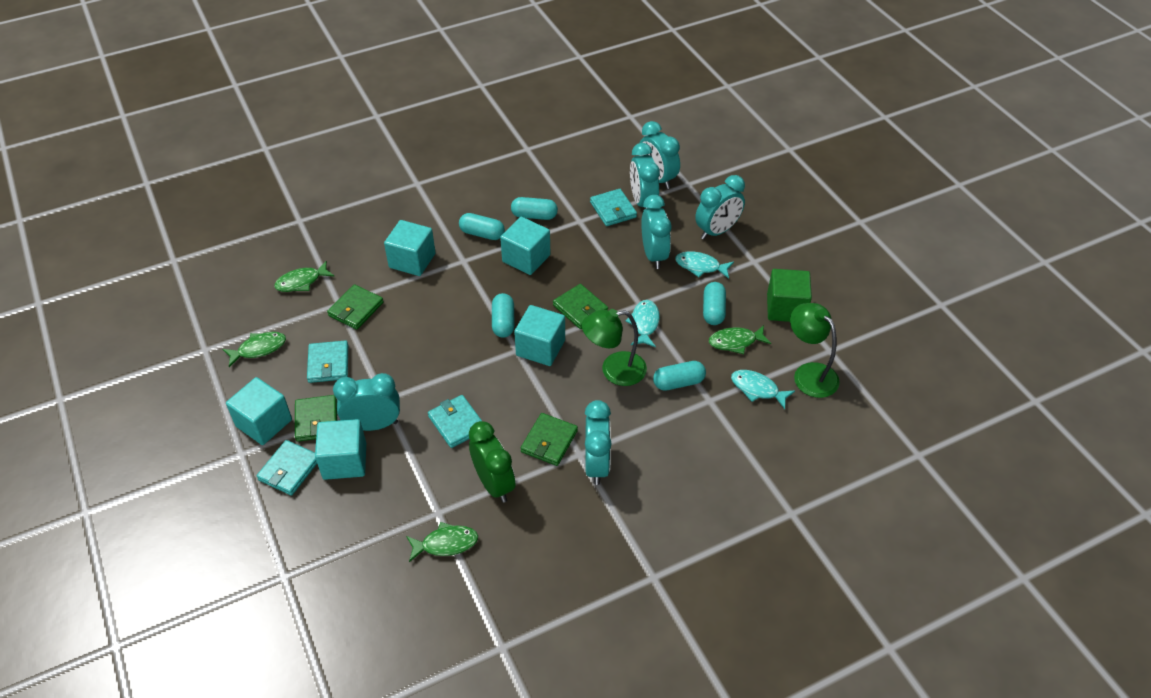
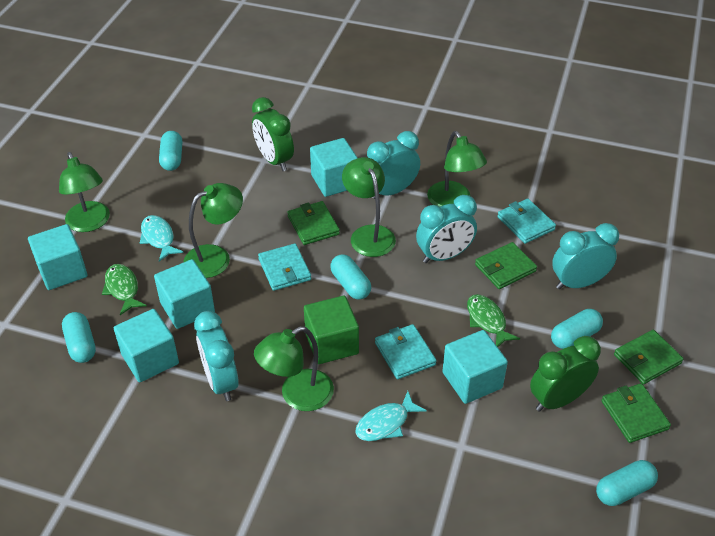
green clock: 1 -> 2
green fish: 4 -> 2
green lamp: 2 -> 5
turquoise clock: 6 -> 4
turquoise fish: 3 -> 2
turquoise wallet: 4 -> 3

